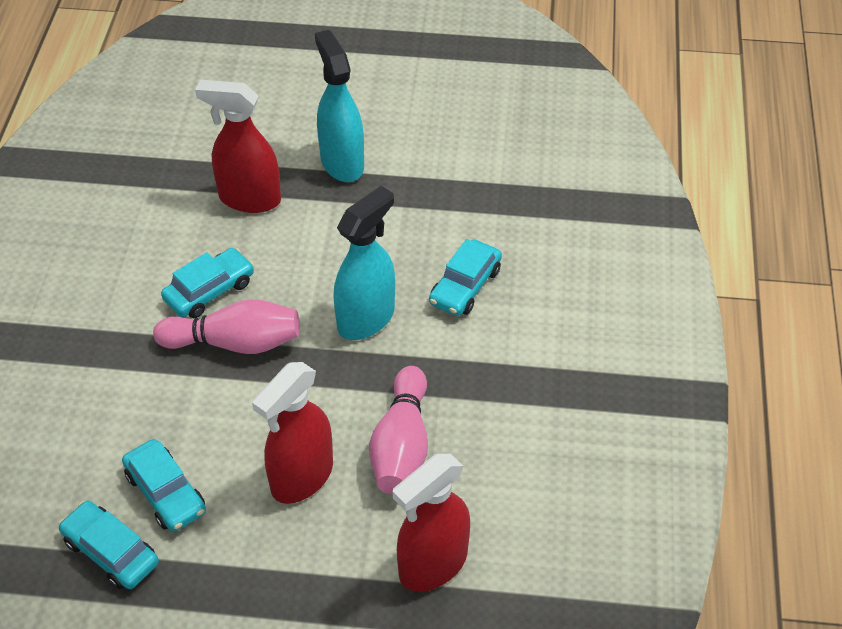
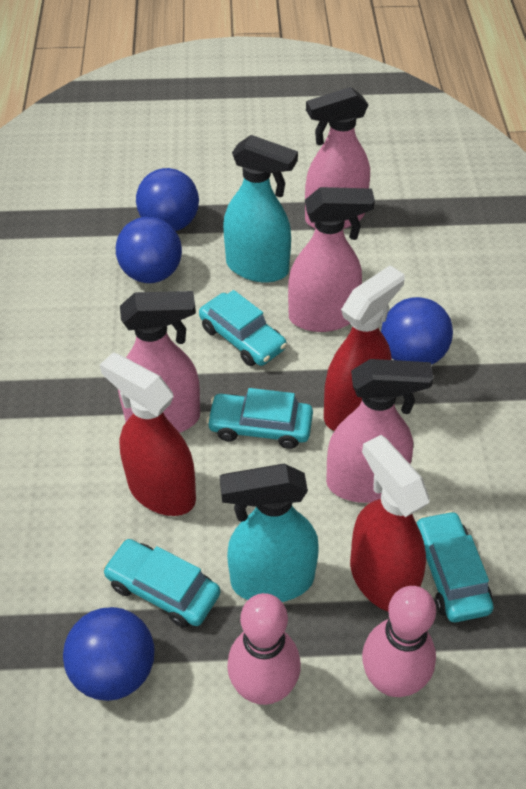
blue ball: 0 -> 4
pink spray bottle: 0 -> 4

